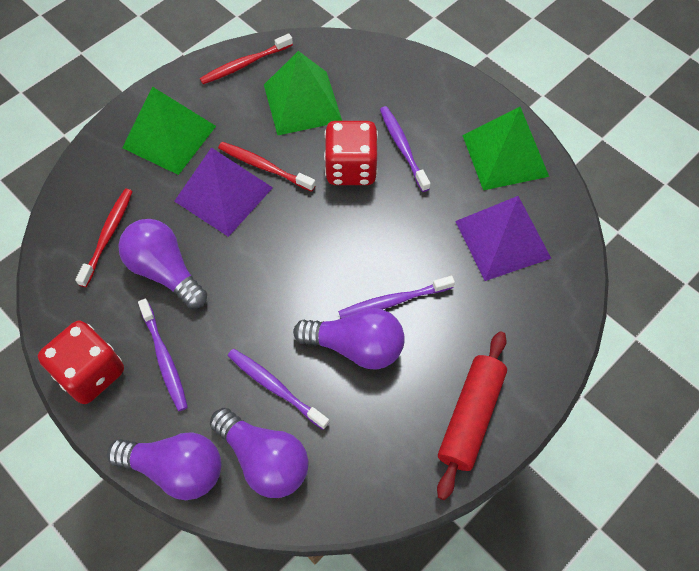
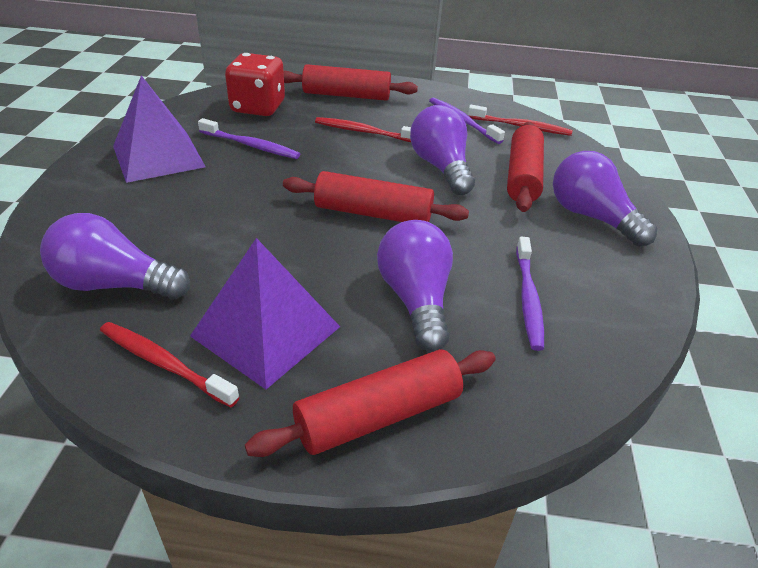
green pyramid: 3 -> 0
purple toothbrush: 4 -> 3
red dice: 2 -> 1
red rolling pin: 1 -> 4

